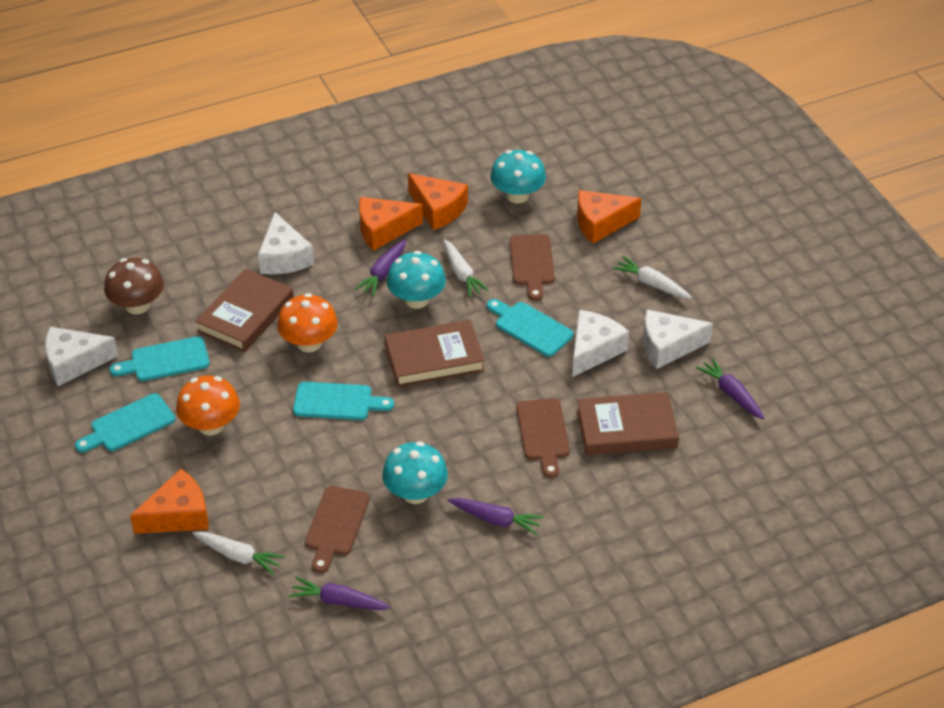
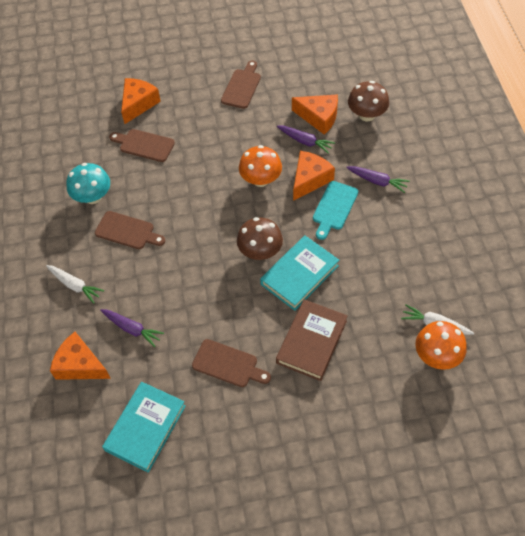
brown book: 3 -> 1
brown cutting board: 3 -> 4
brown mushroom: 1 -> 2
purple carrot: 4 -> 3
turquoise book: 0 -> 2
turquoise cutting board: 4 -> 1
turquoise mushroom: 3 -> 1
white carrot: 3 -> 2
white cheese: 4 -> 0

